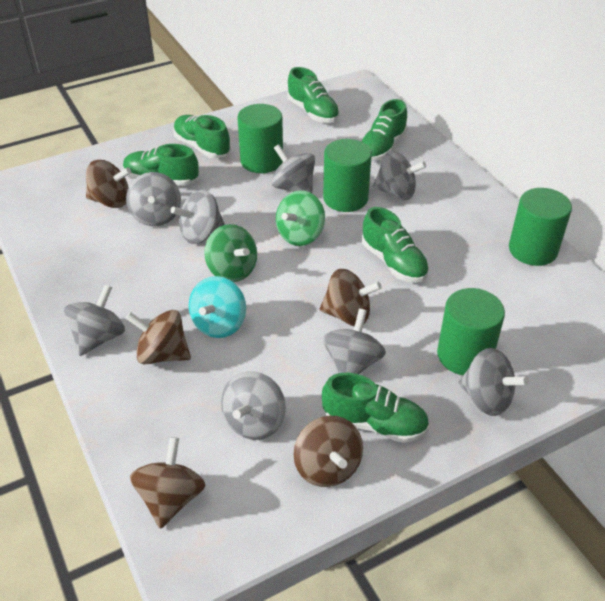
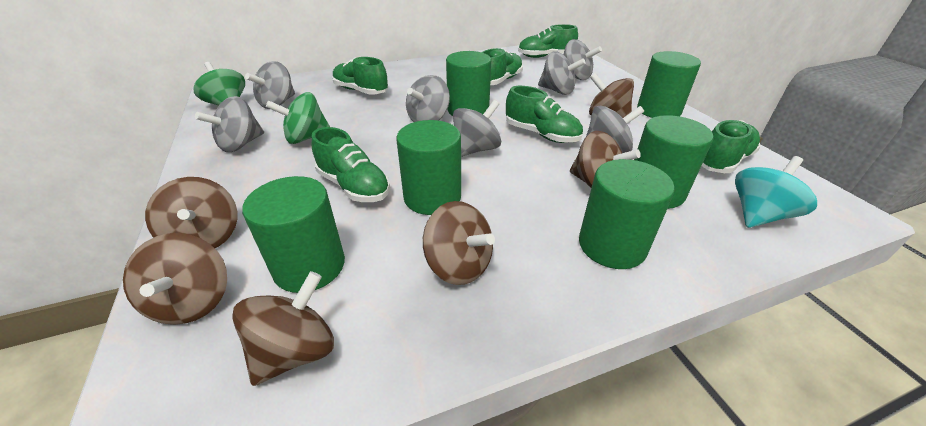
brown spinning top: 5 -> 6
green cylinder: 4 -> 6
grey spinning top: 8 -> 7

